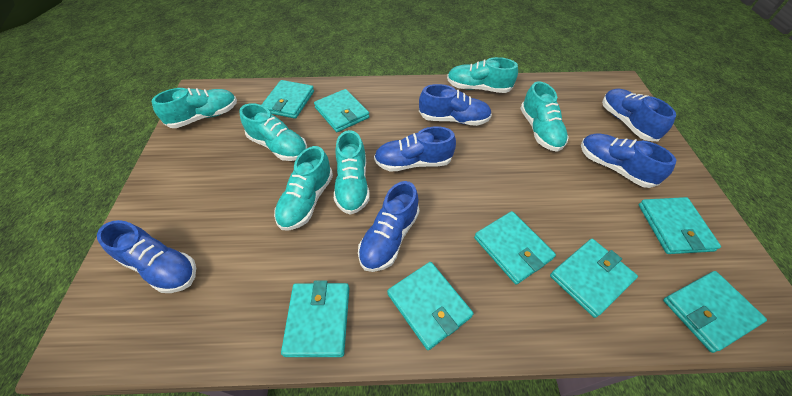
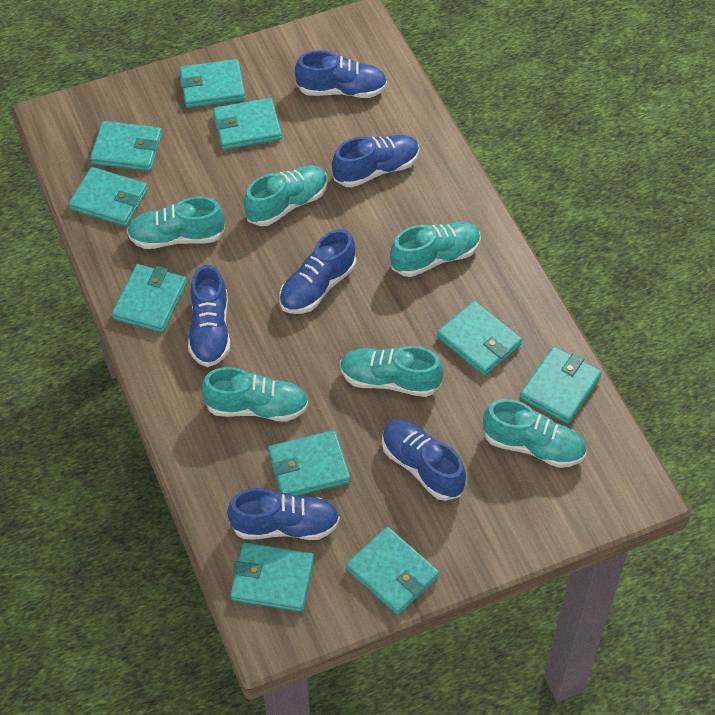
turquoise wallet: 8 -> 10

